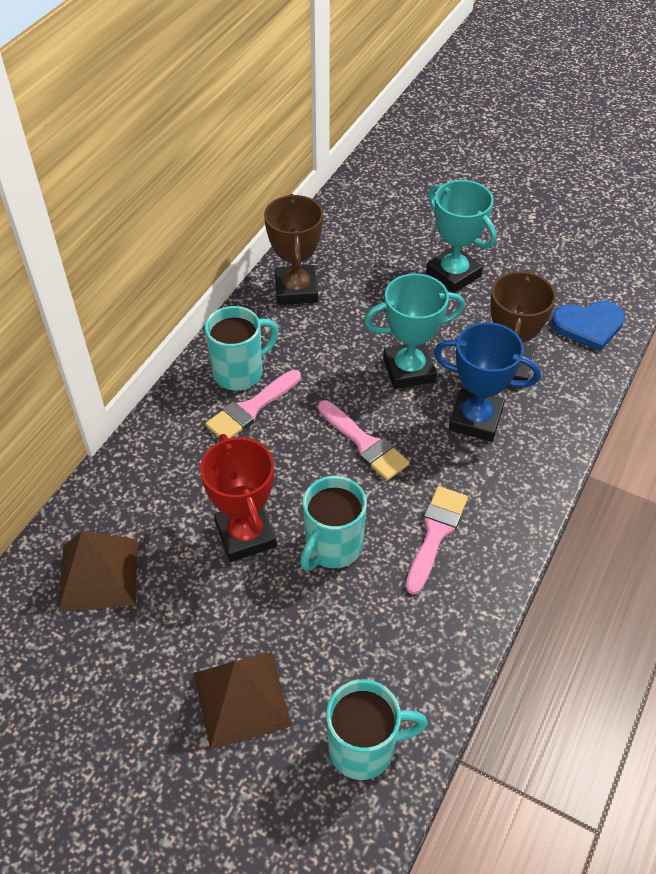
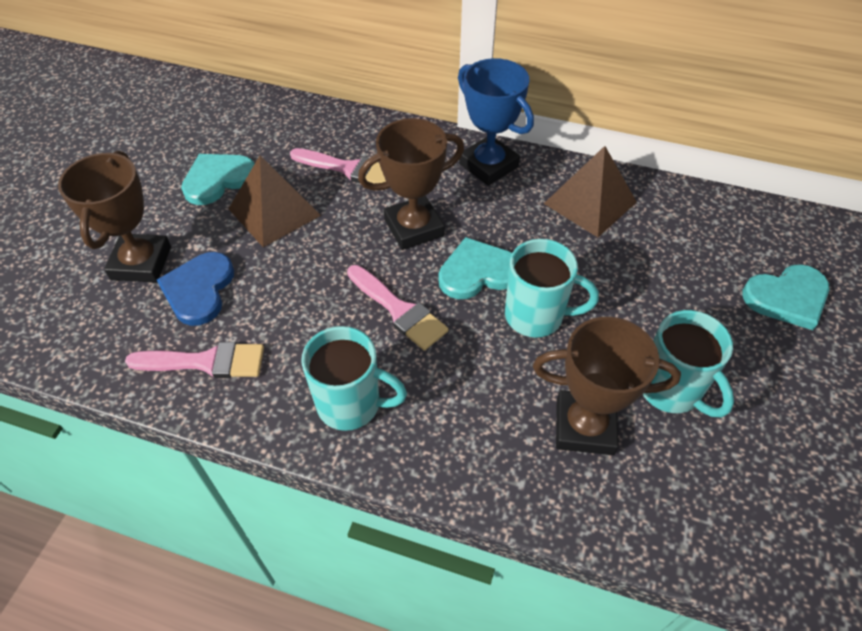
brown trophy: 2 -> 3
red trophy: 1 -> 0
turquoise heart: 0 -> 3
turquoise trophy: 2 -> 0

